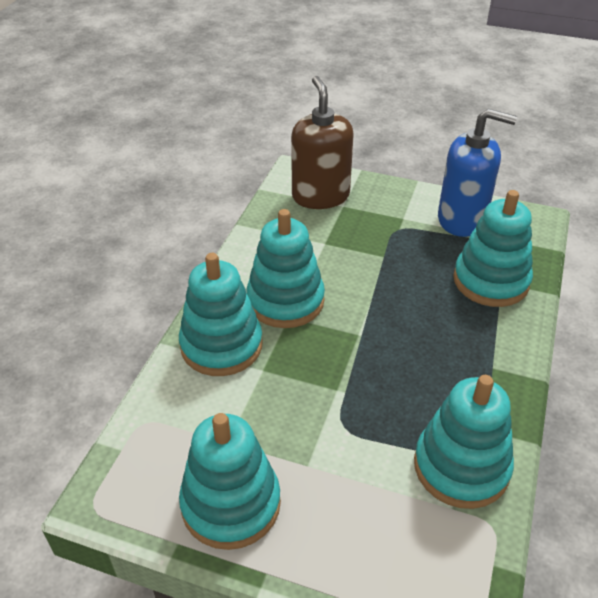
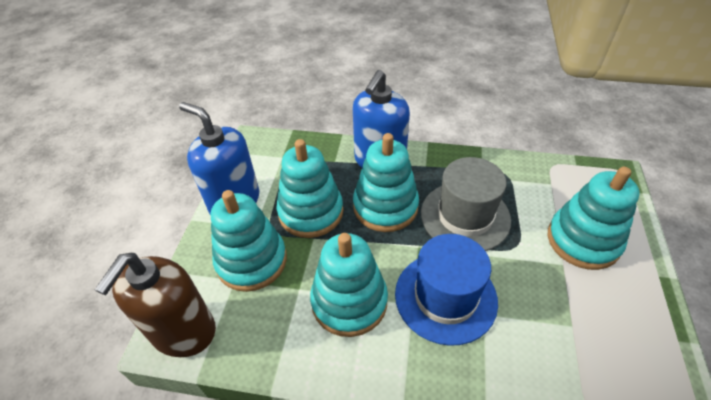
blue hat: 0 -> 1
blue soap dispenser: 1 -> 2
grey hat: 0 -> 1

